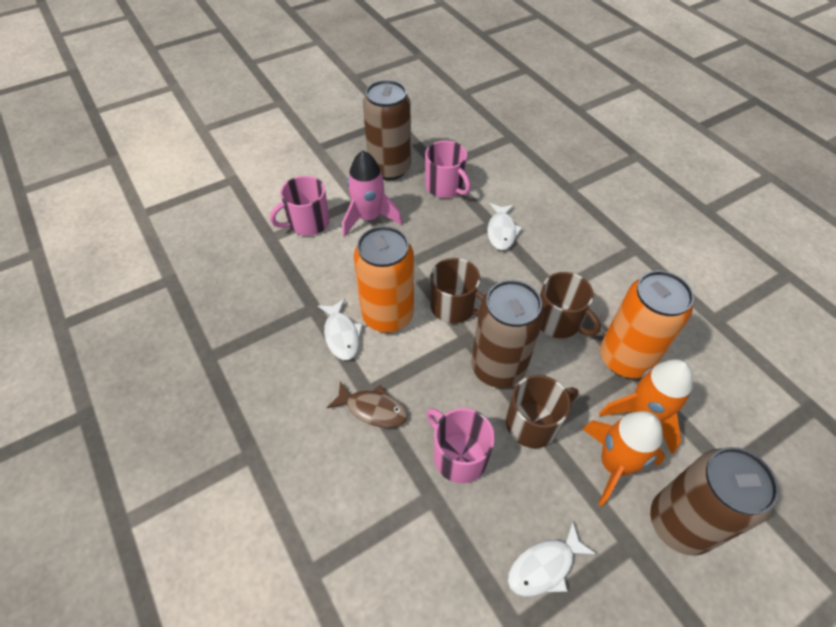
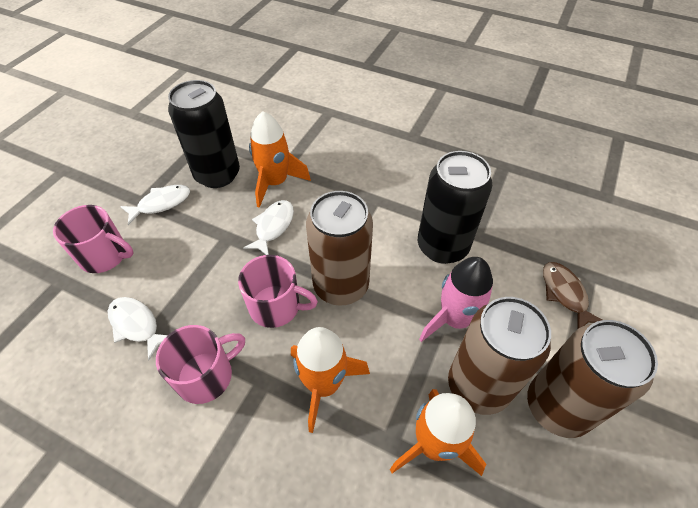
black can: 0 -> 2
brown mug: 3 -> 0
orange can: 2 -> 0
orange rocket: 2 -> 3

